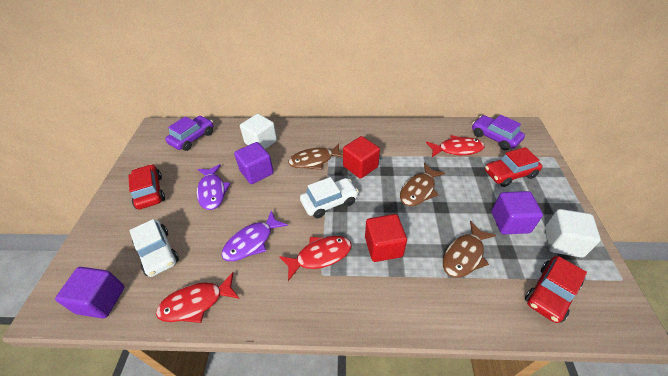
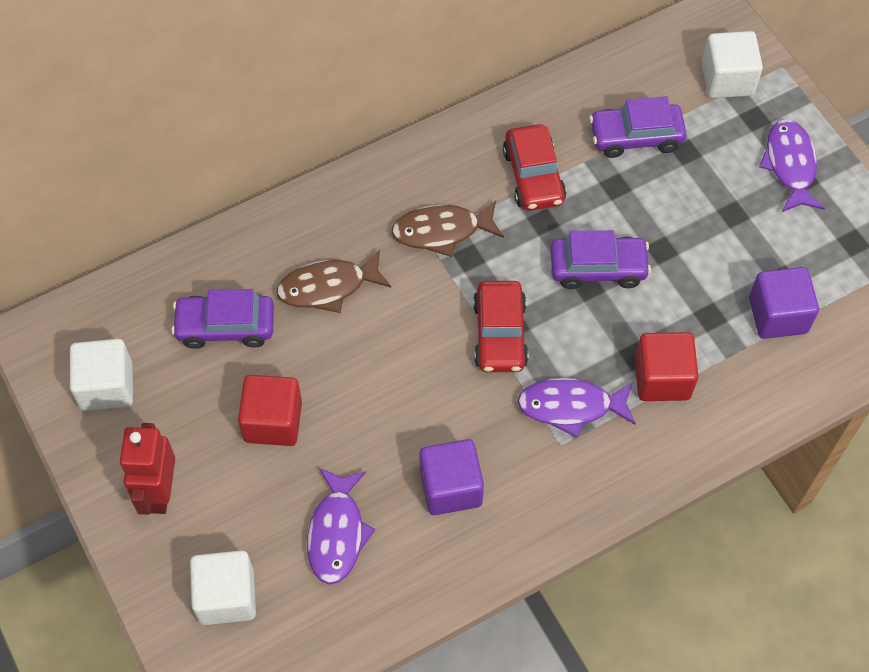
brown fish: 3 -> 2
purple car: 2 -> 3
purple cube: 3 -> 2
purple fish: 2 -> 3
red car: 3 -> 2
red fish: 3 -> 0
red robot: 0 -> 1
white car: 2 -> 0
white cube: 2 -> 3

